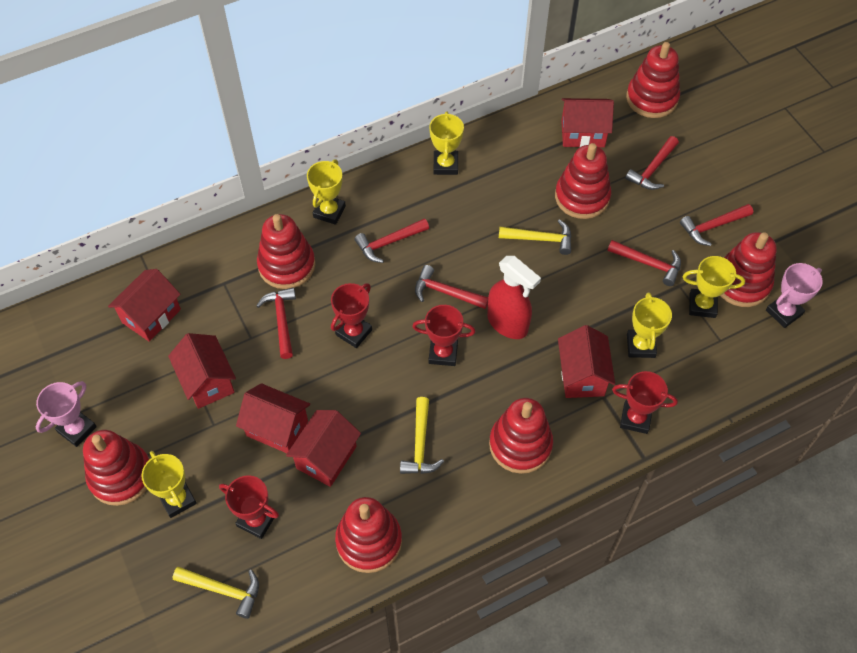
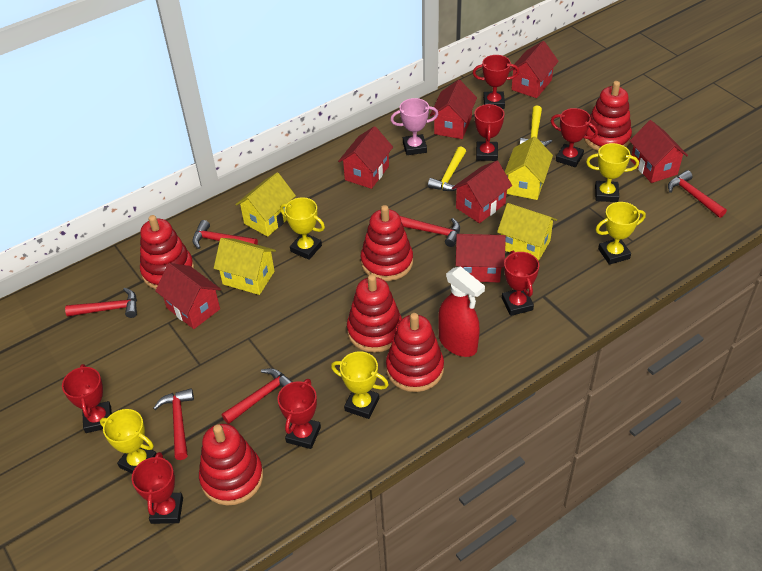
pink trophy: 2 -> 1
red house: 6 -> 7
red stacking toy: 7 -> 6
red trophy: 4 -> 7
yellow hammer: 3 -> 2
yellow house: 0 -> 4

